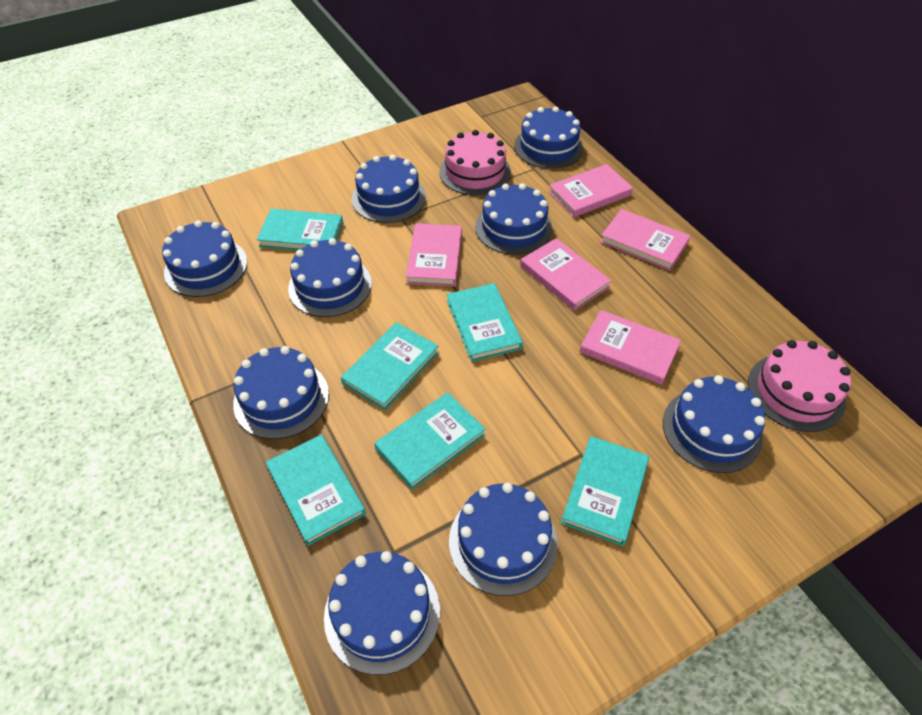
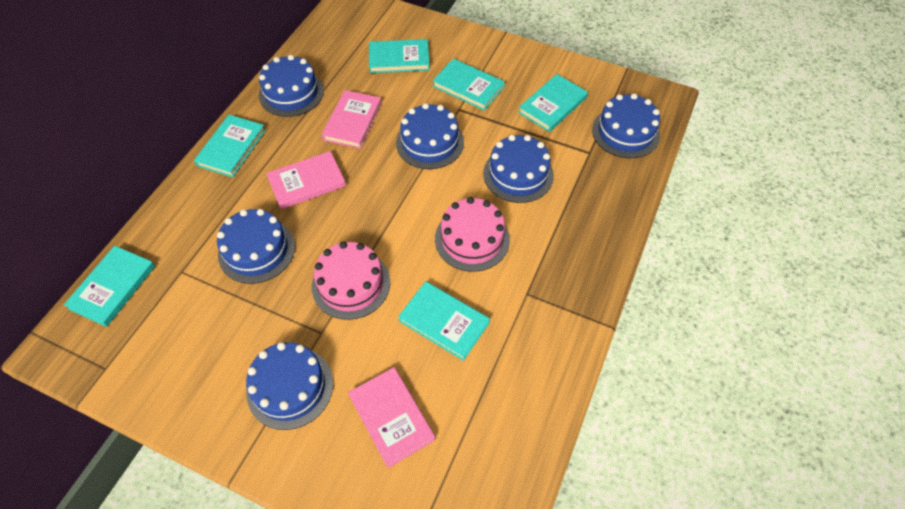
blue cake: 9 -> 6
pink book: 5 -> 3

